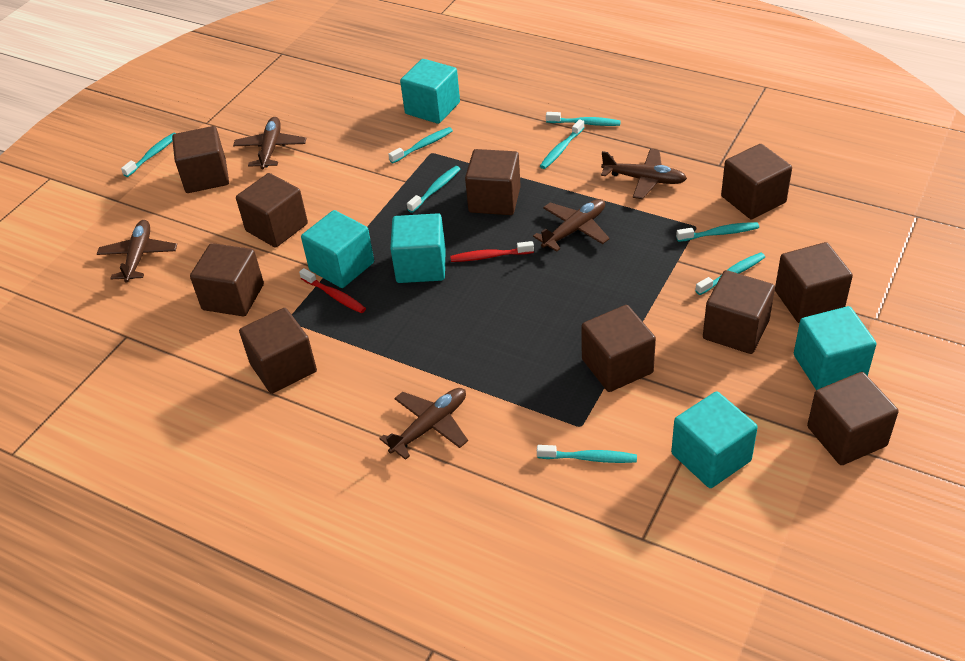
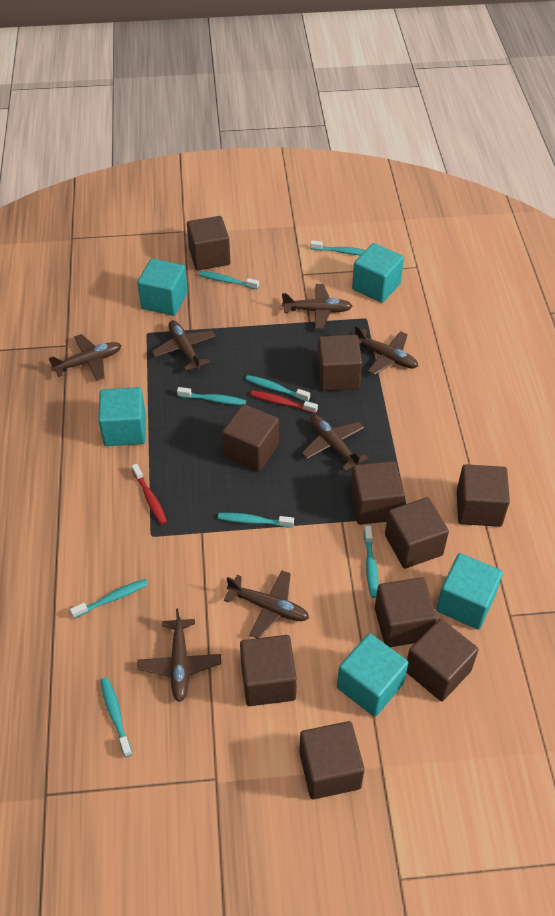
brown plane: 5 -> 7

